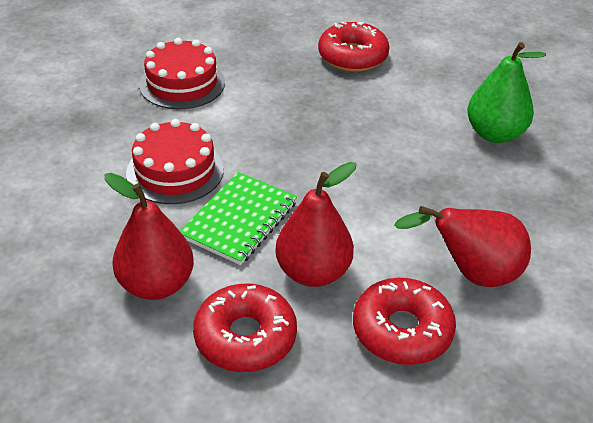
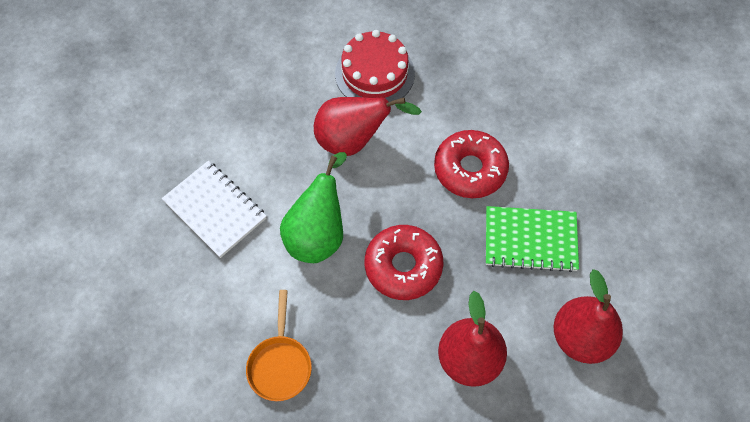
orange pan: 0 -> 1
red cake: 2 -> 1
red donut: 3 -> 2
white notebook: 0 -> 1

